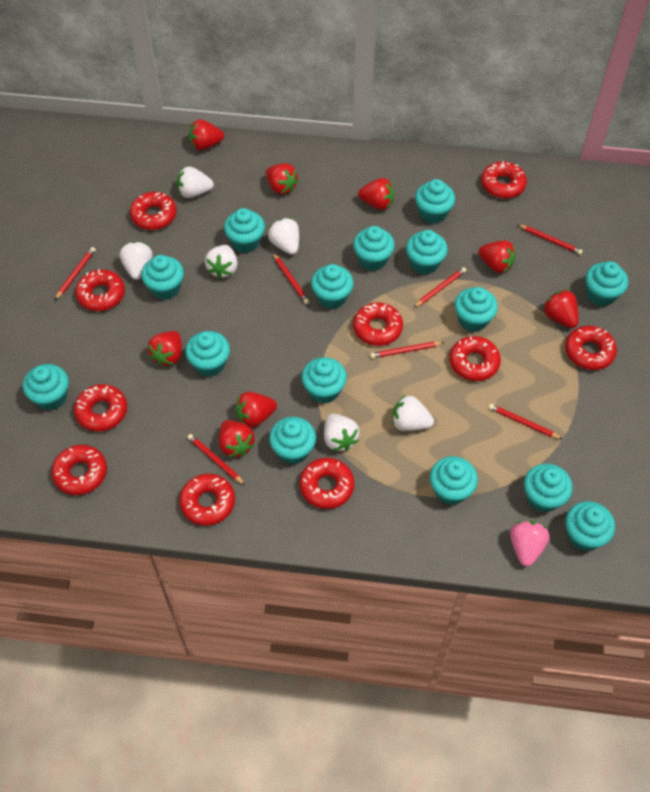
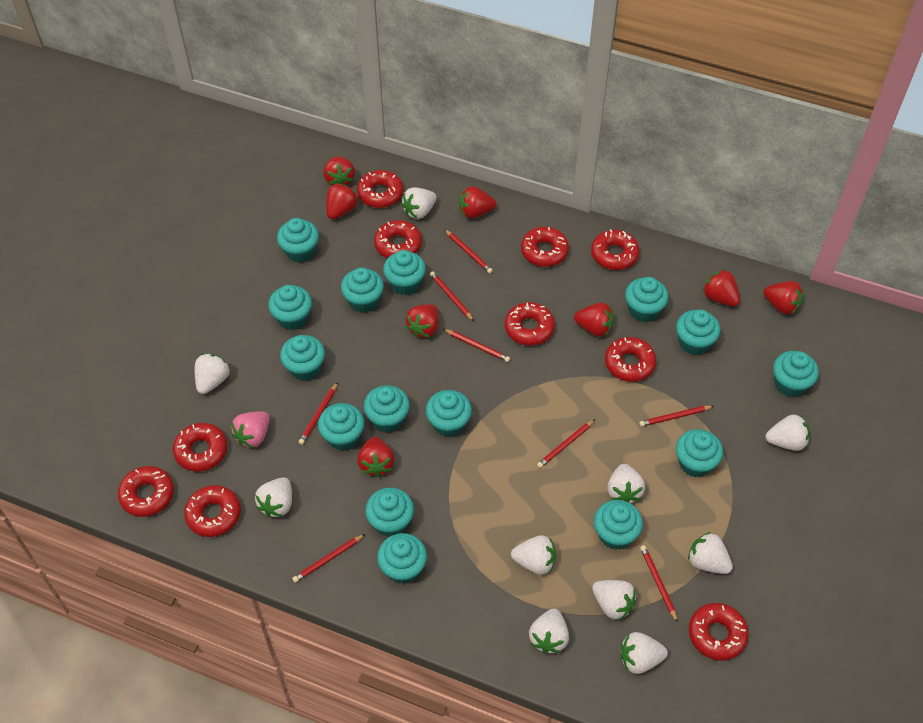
red pencil: 7 -> 8
white strawberry: 6 -> 10

